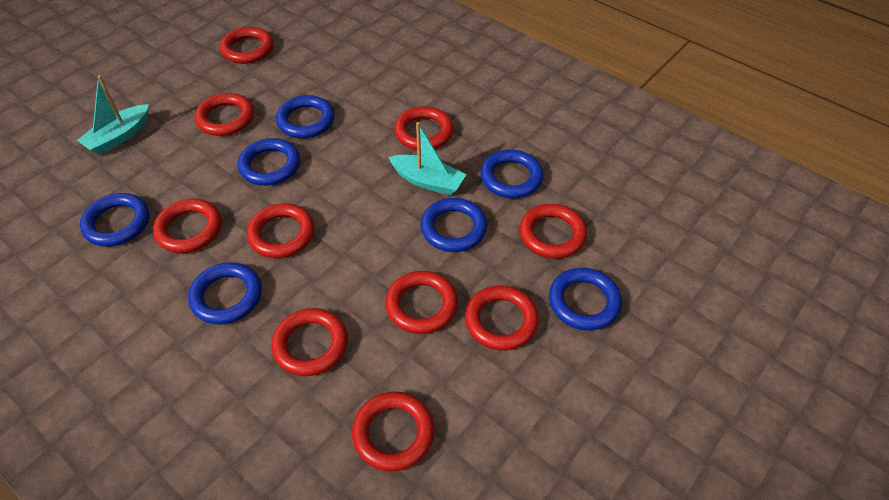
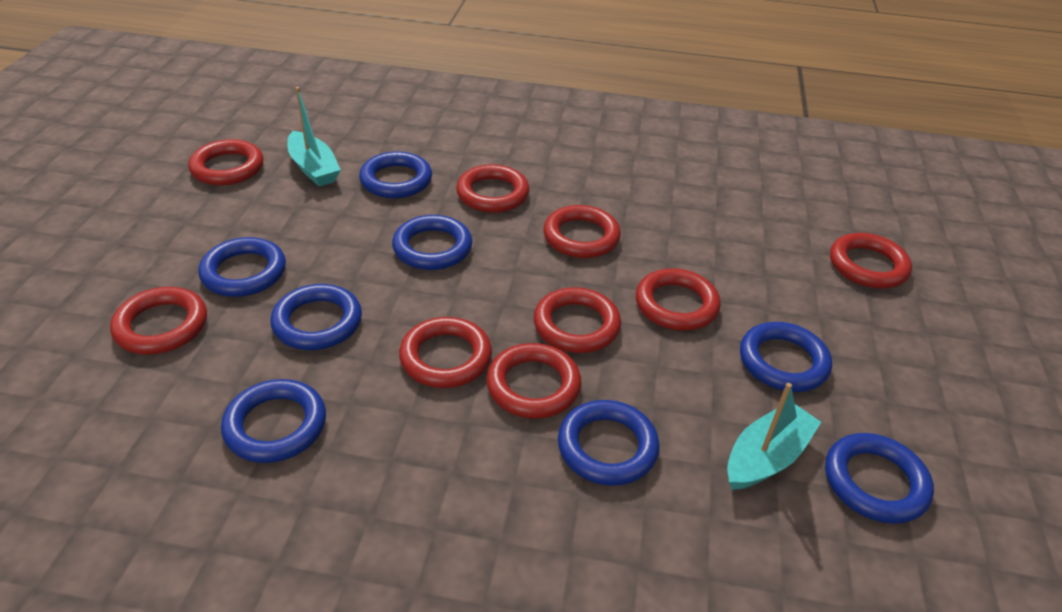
blue ring: 7 -> 8
red ring: 10 -> 9

